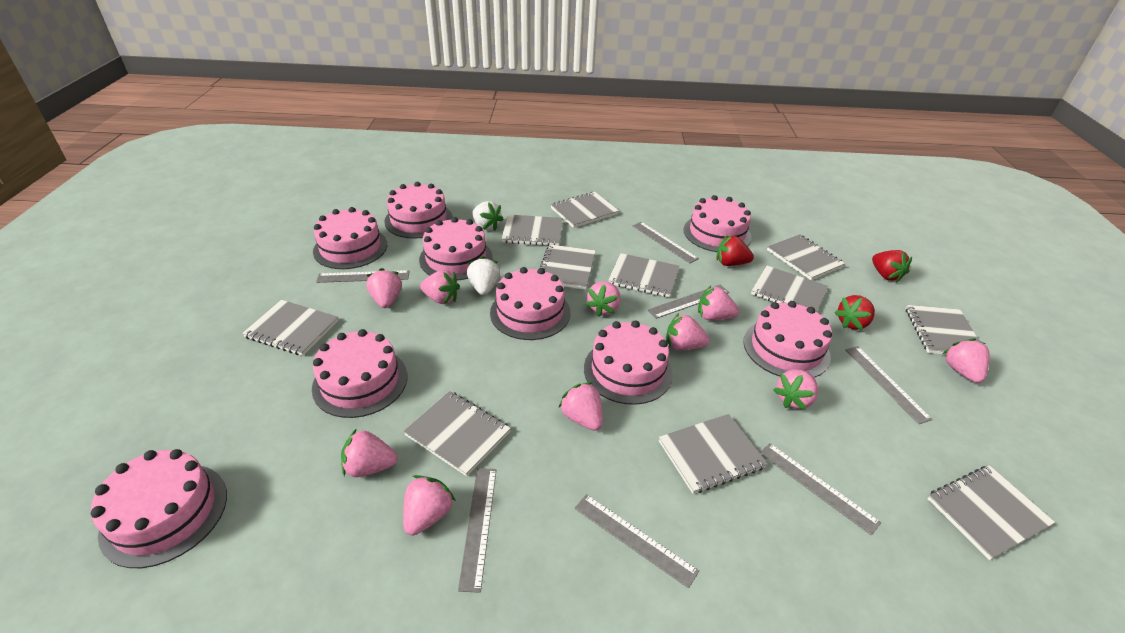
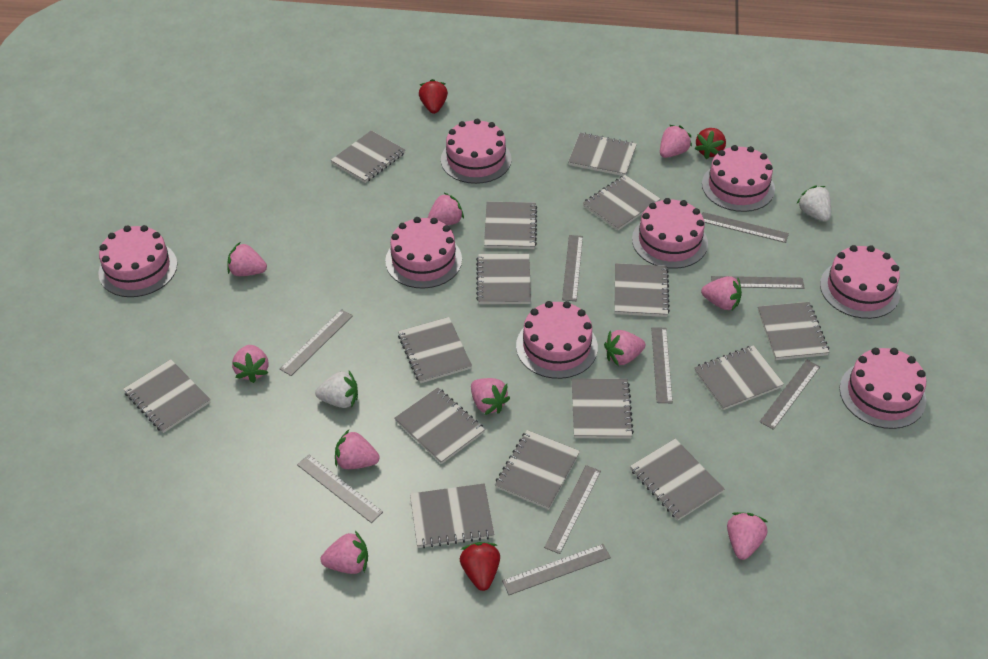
grey notebook: 11 -> 15
grey ruler: 7 -> 9
pink cake: 9 -> 8

